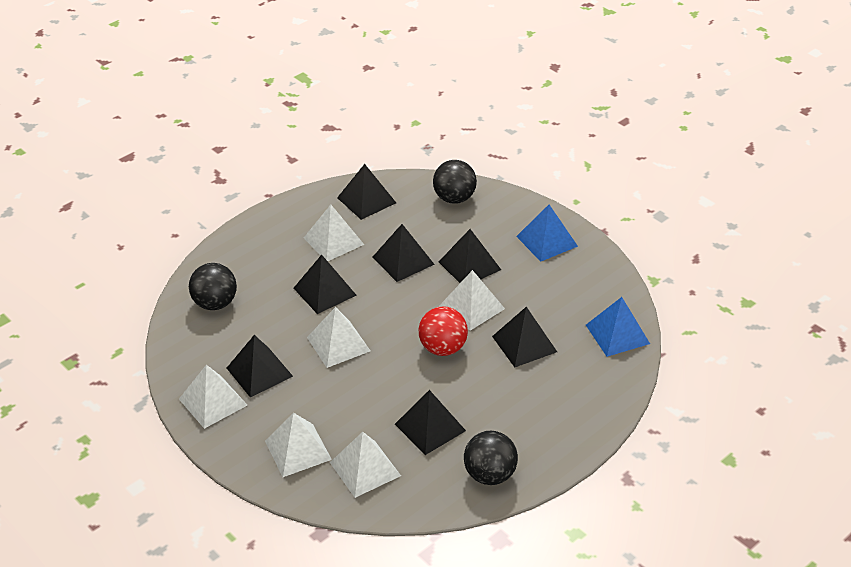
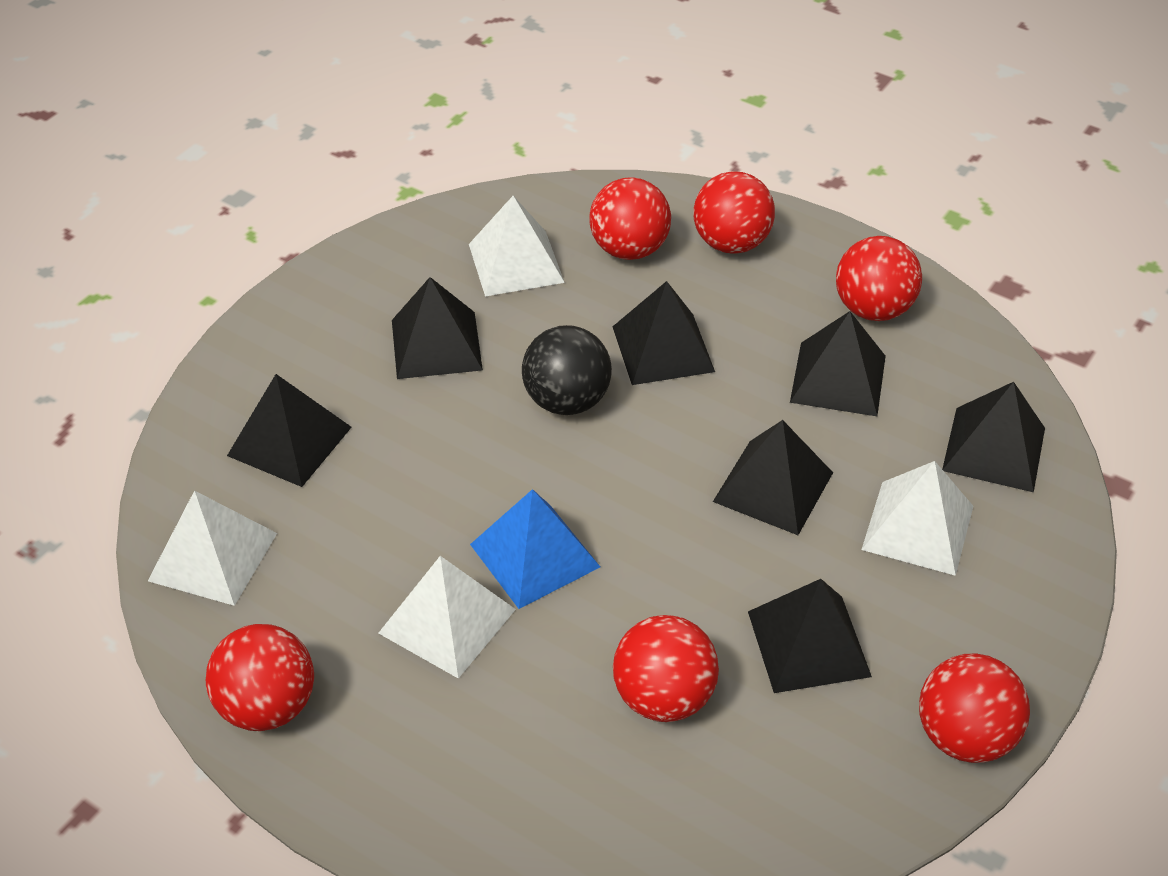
black ball: 3 -> 1
blue pyramid: 2 -> 1
red ball: 1 -> 6
white pyramid: 6 -> 4

